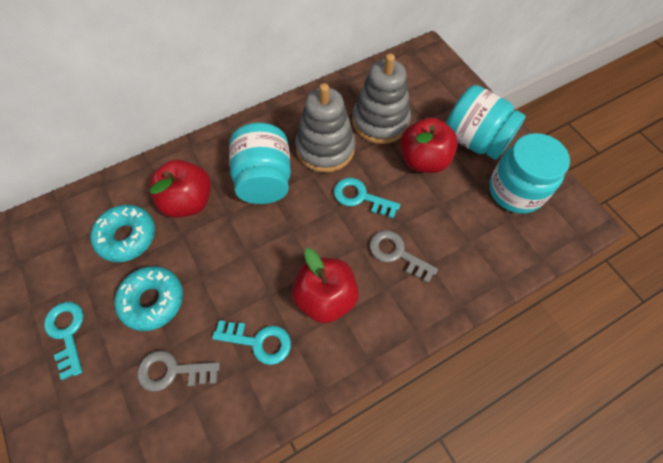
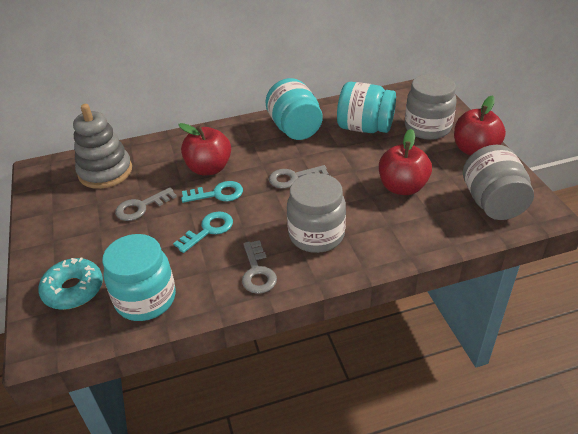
grey jar: 0 -> 3
grey key: 2 -> 3
grey stacking toy: 2 -> 1
turquoise donut: 2 -> 1
turquoise key: 3 -> 2

